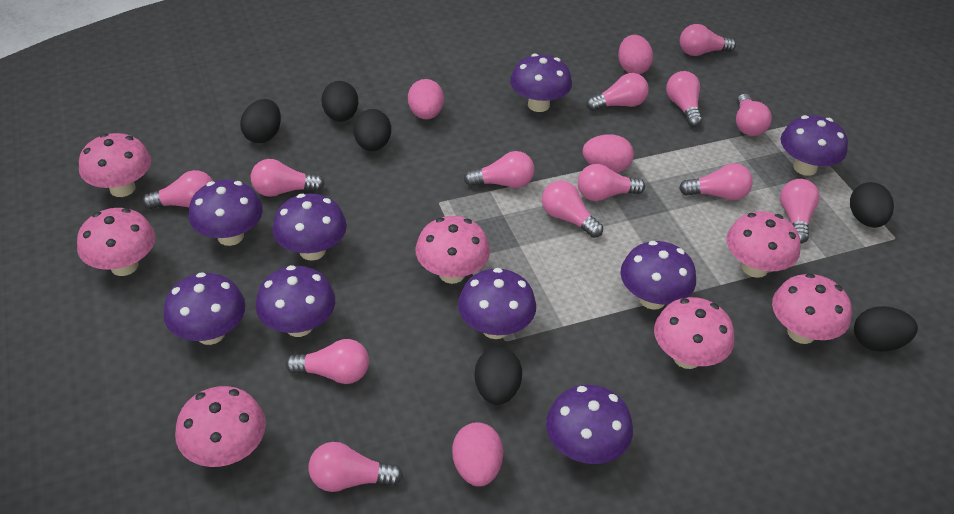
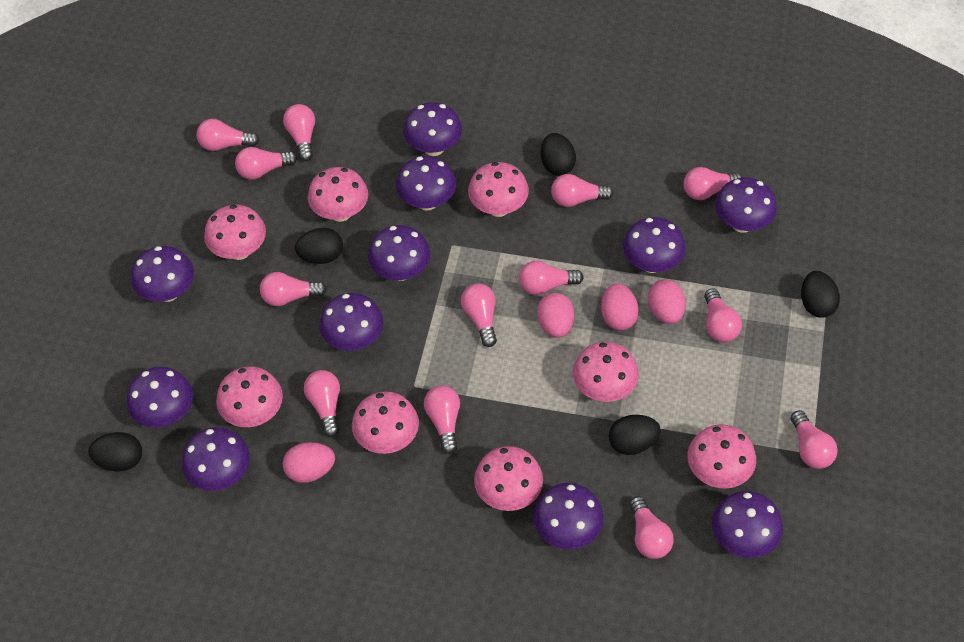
black egg: 6 -> 5
pink mushroom: 7 -> 8
purple mushroom: 9 -> 11

